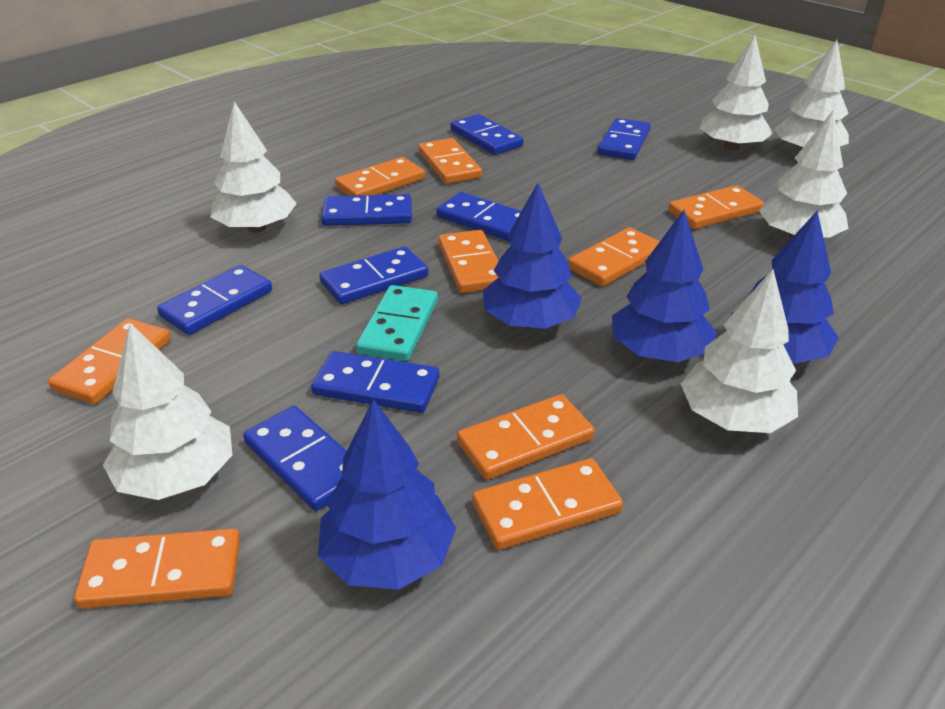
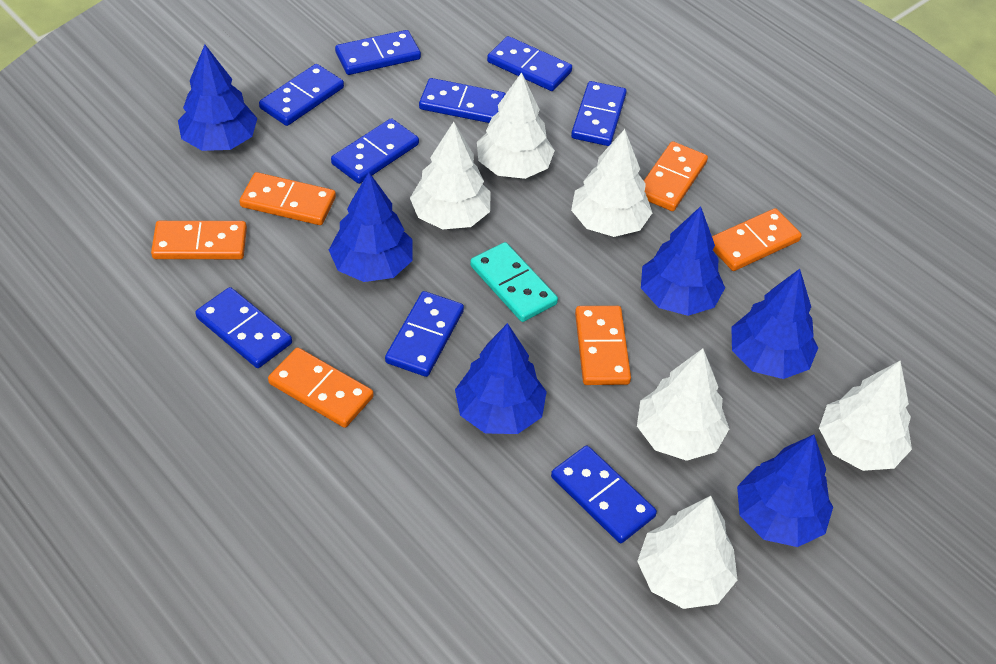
blue domino: 8 -> 9
blue tree: 4 -> 6
orange domino: 9 -> 6

